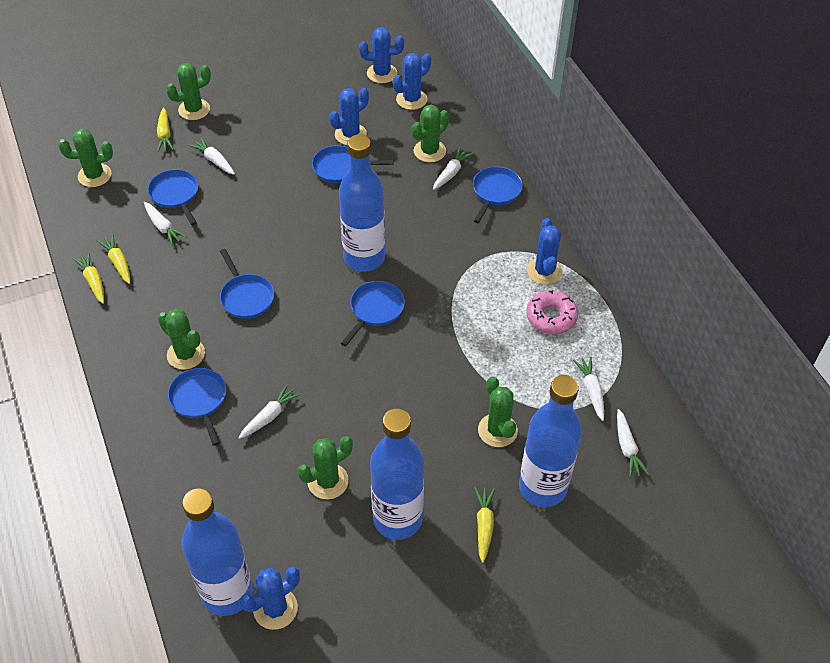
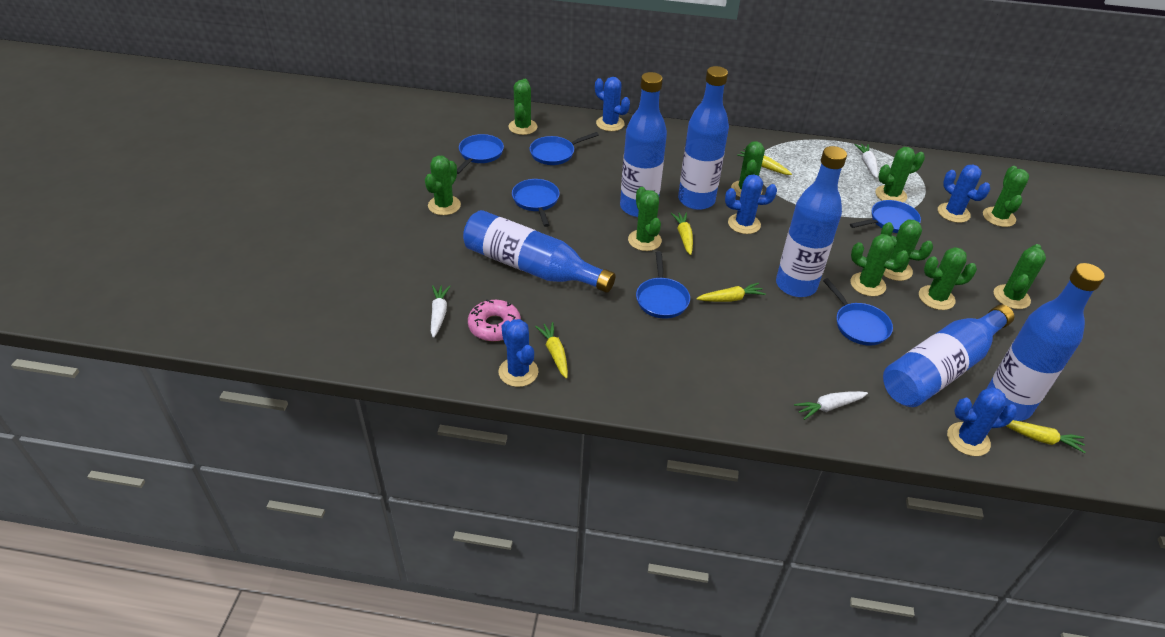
blue bottle: 4 -> 6
green cactus: 6 -> 10
white carrot: 6 -> 3
yellow carrot: 4 -> 5

